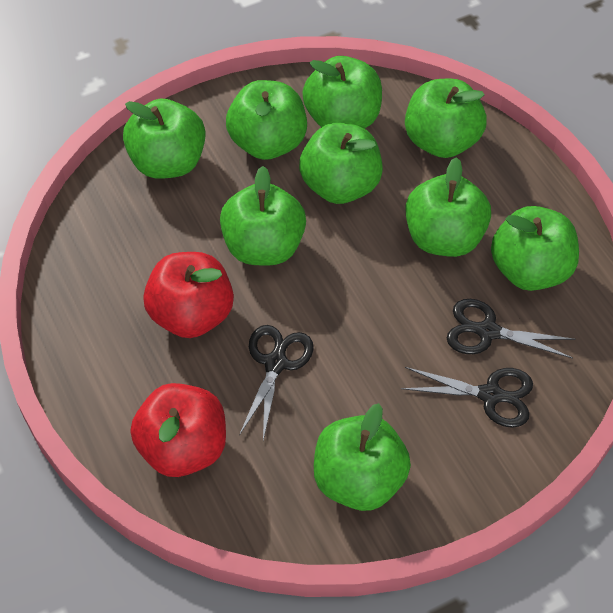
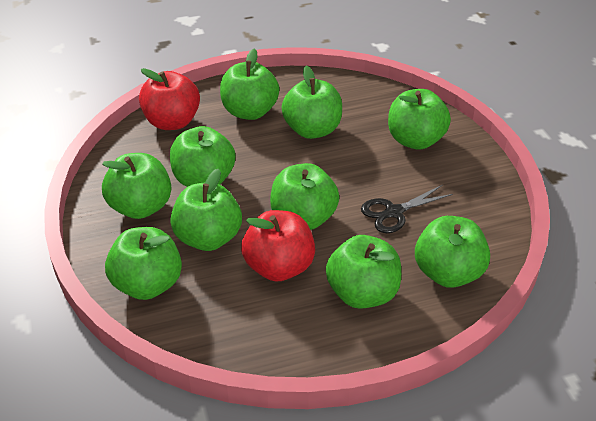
black scissors: 3 -> 1
green apple: 9 -> 10

